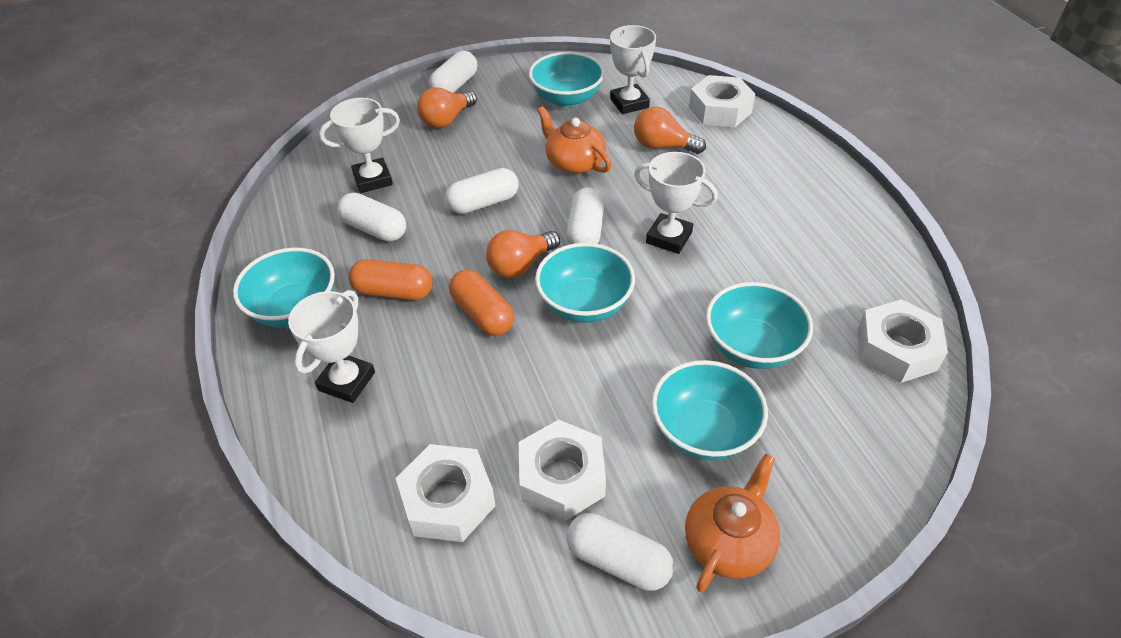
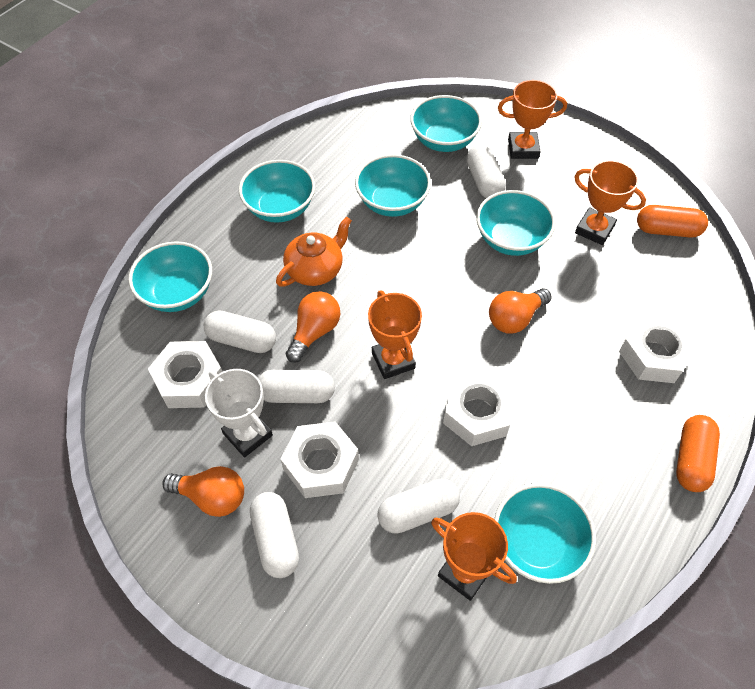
orange teapot: 2 -> 1
orange trophy: 0 -> 4
turquoise bowl: 5 -> 6
white trophy: 4 -> 1

